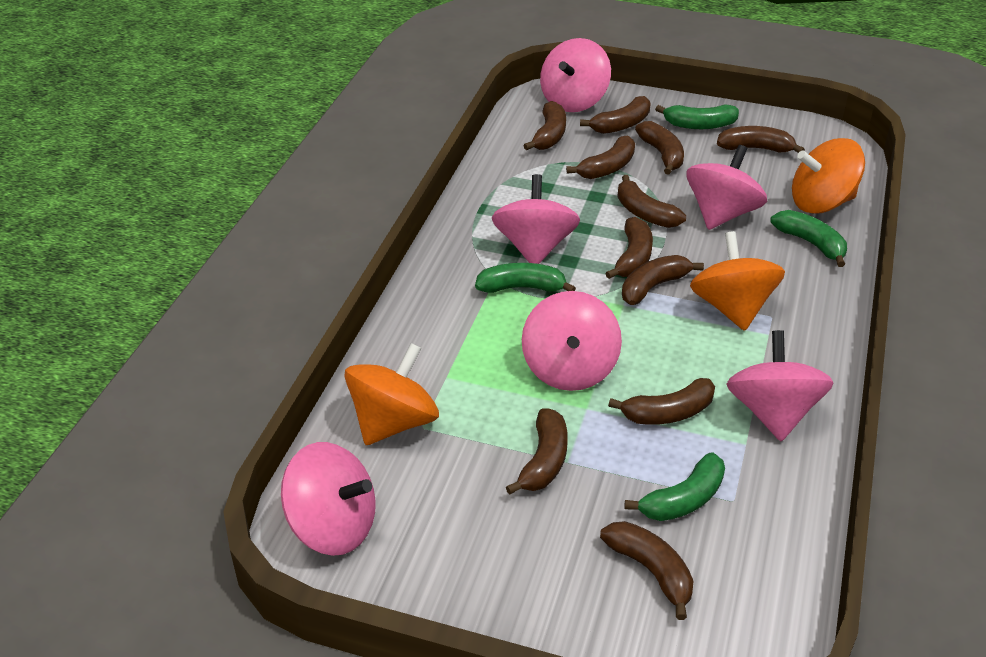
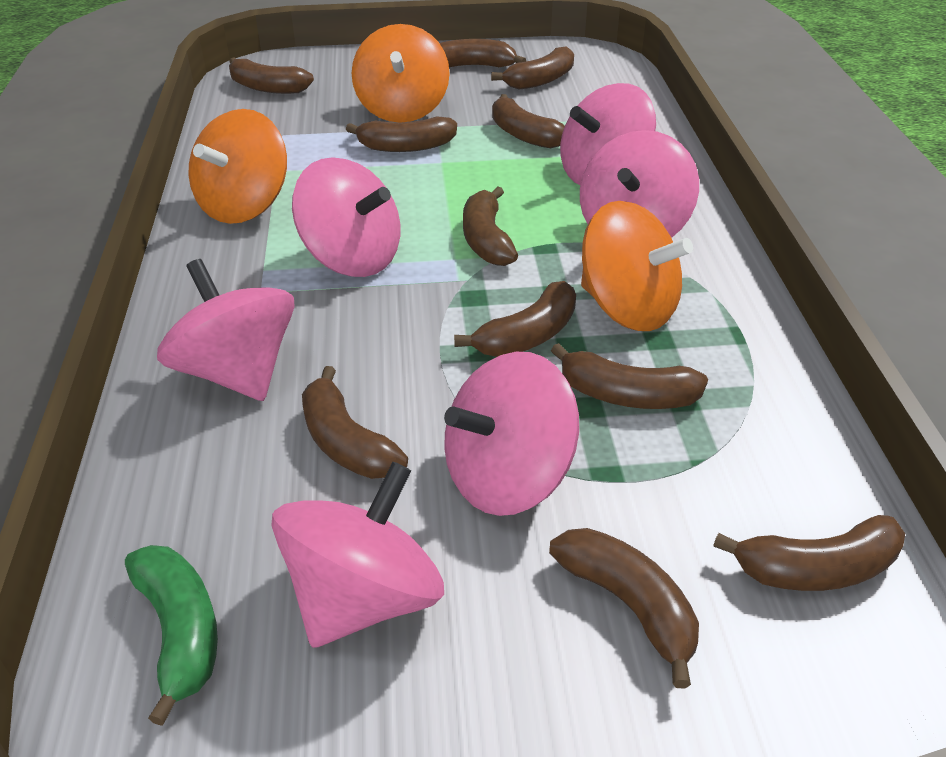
green banana: 4 -> 1

